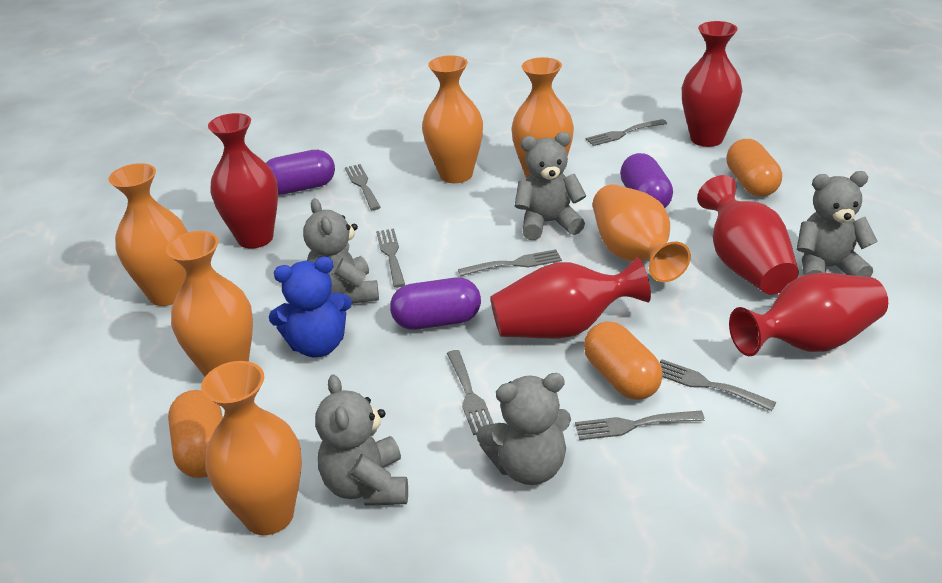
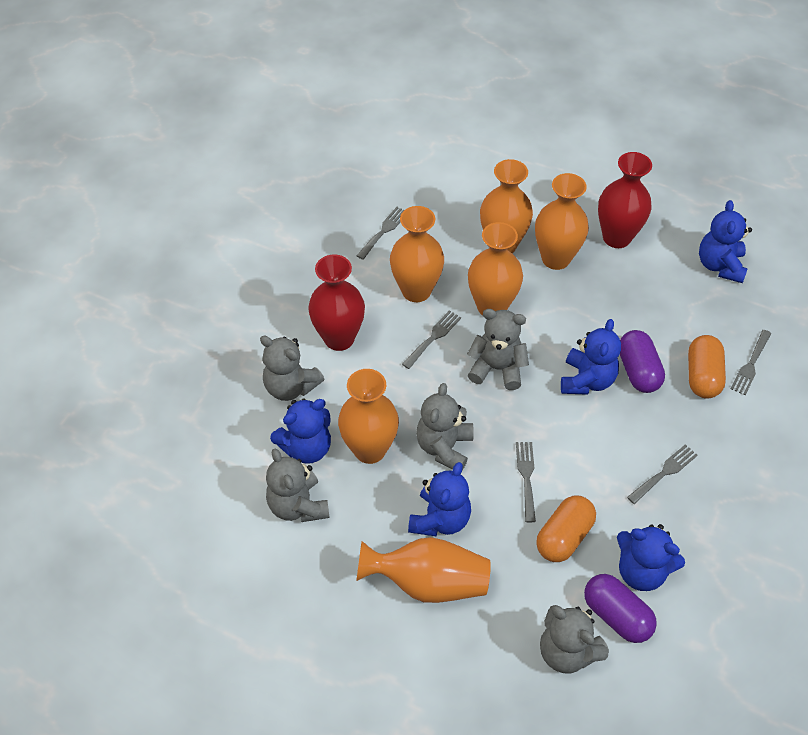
blue teddy bear: 1 -> 5
grey fork: 7 -> 5
orange capsule: 3 -> 2
purple capsule: 3 -> 2
red vase: 5 -> 2

